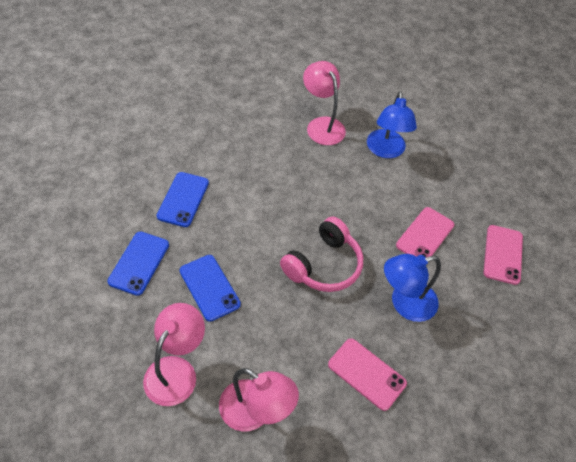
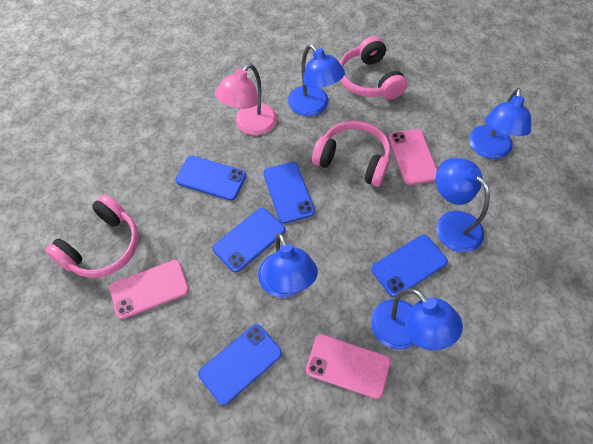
blue lamp: 2 -> 5
blue phone: 3 -> 5
pink headphones: 1 -> 3
pink lamp: 3 -> 1

